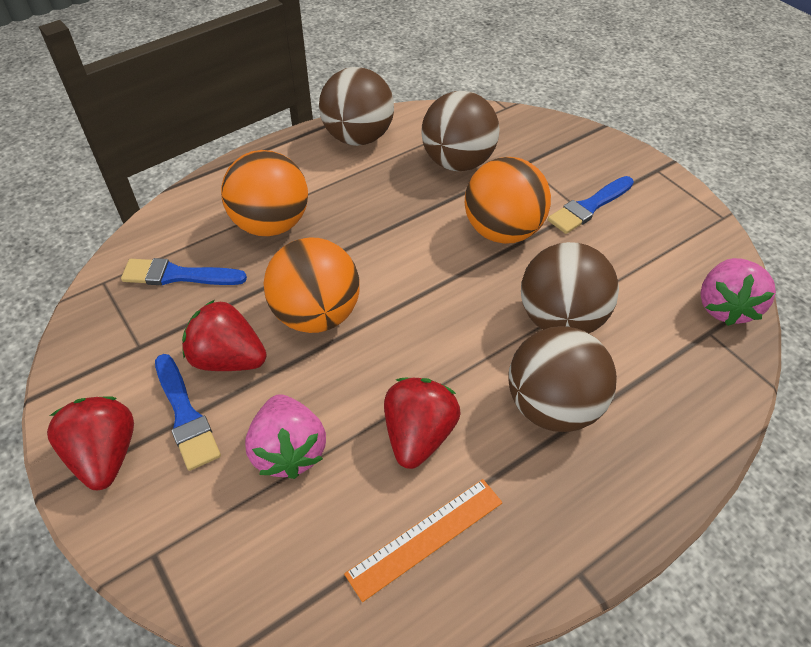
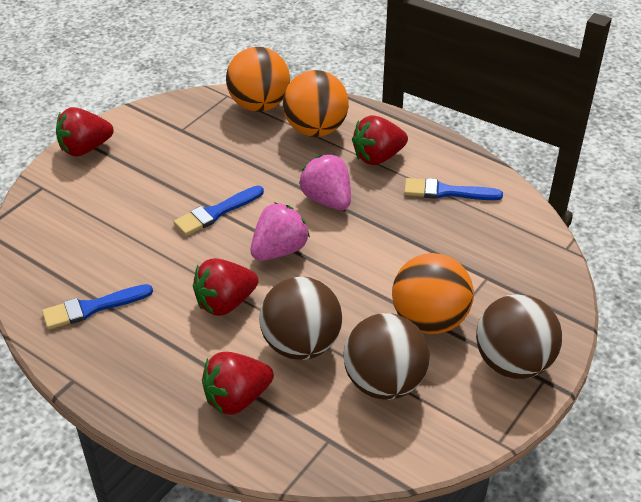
brown ball: 4 -> 3
orange ruler: 1 -> 0
red strawberry: 3 -> 4

